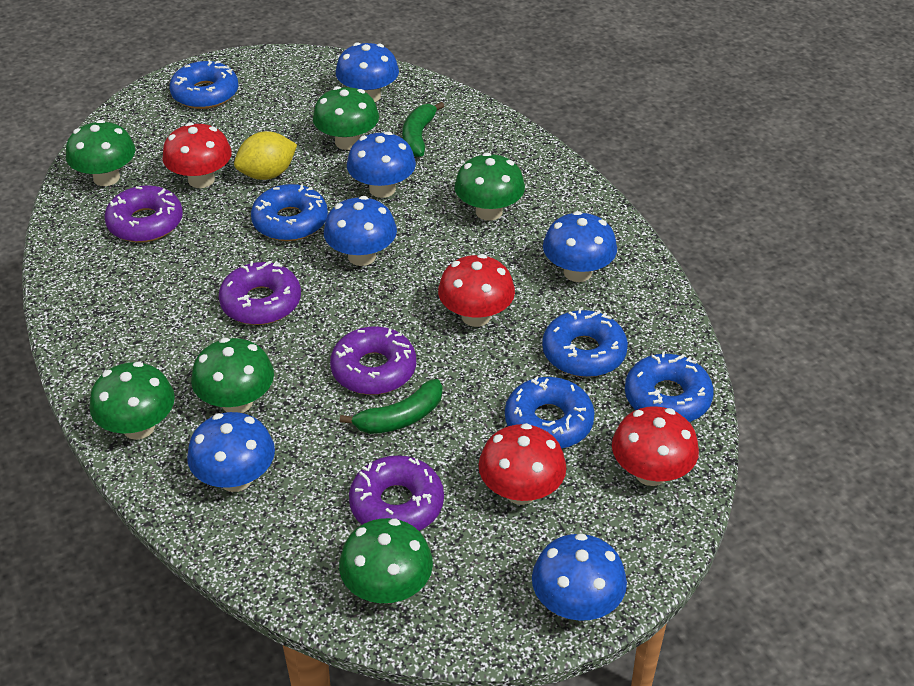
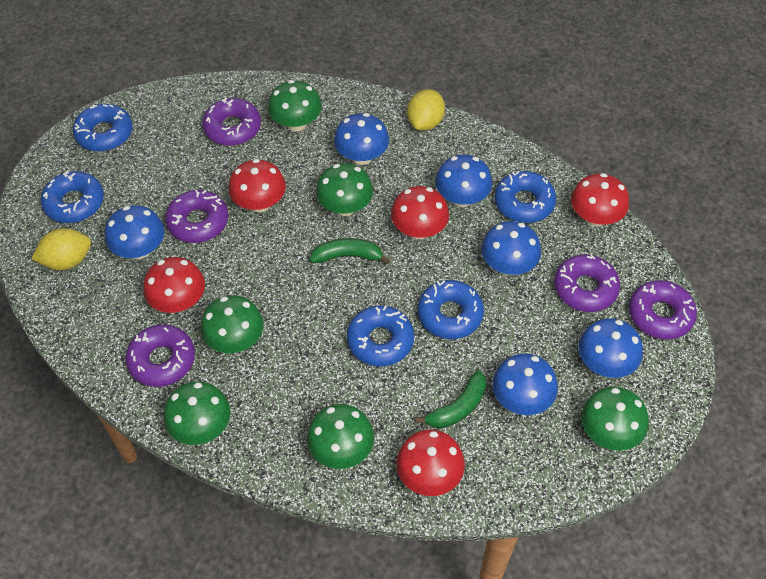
purple donut: 4 -> 5
red mushroom: 4 -> 5
yellow lemon: 1 -> 2

